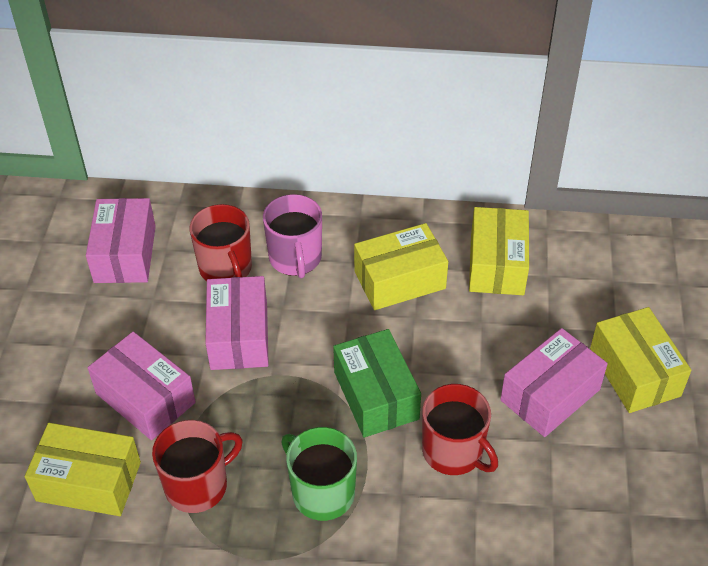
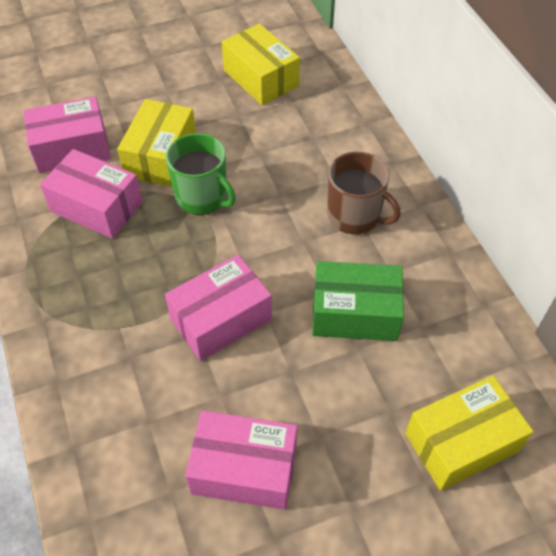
brown mug: 0 -> 1
pink mug: 1 -> 0
red mug: 3 -> 0
yellow box: 4 -> 3

